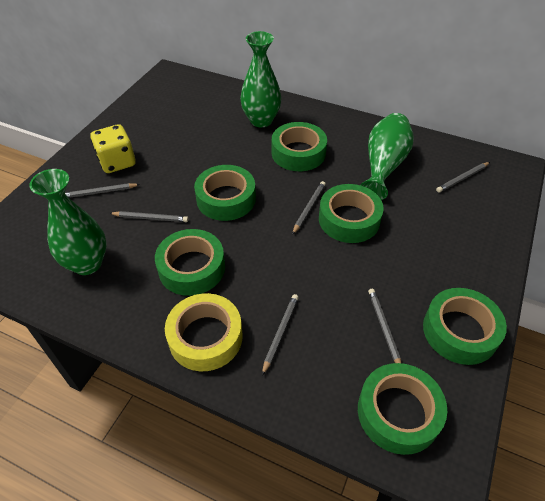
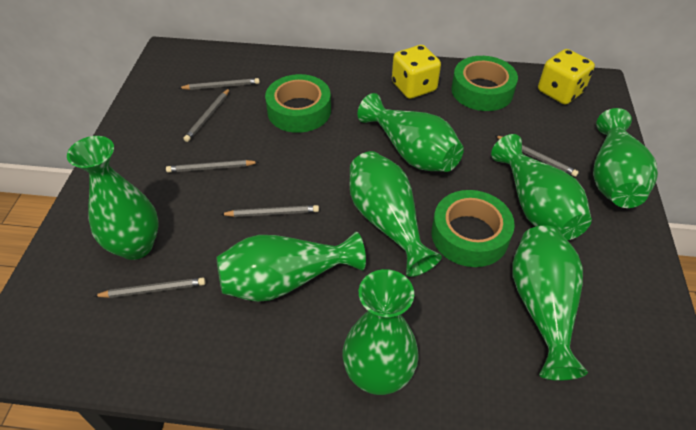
green tape: 6 -> 3
green vase: 3 -> 8
yellow dice: 1 -> 2
yellow tape: 1 -> 0

